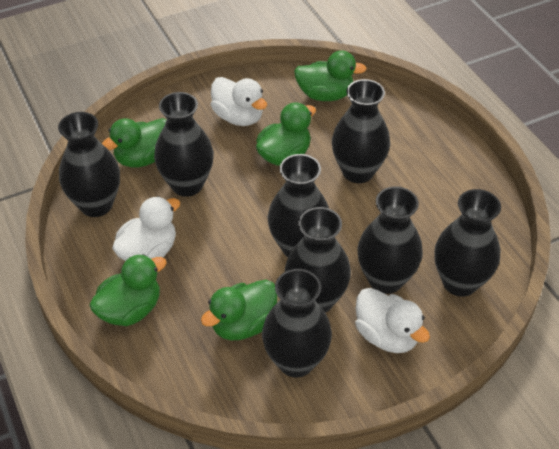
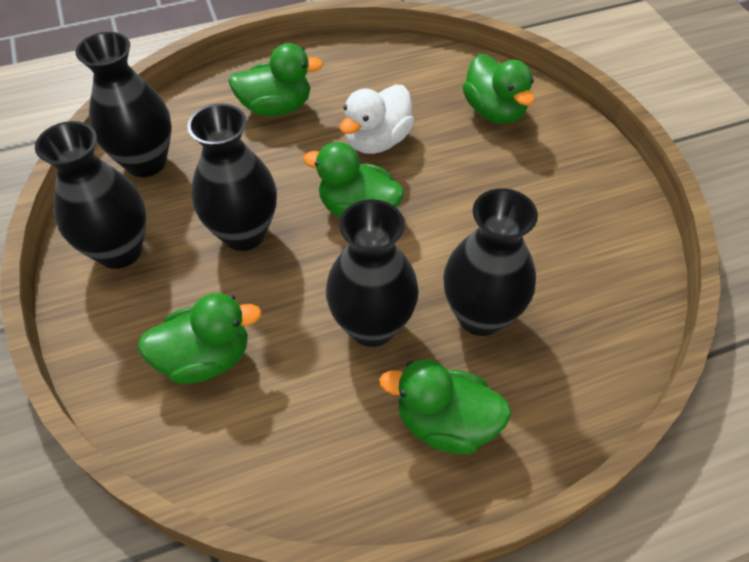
black vase: 8 -> 5
white duck: 3 -> 1

